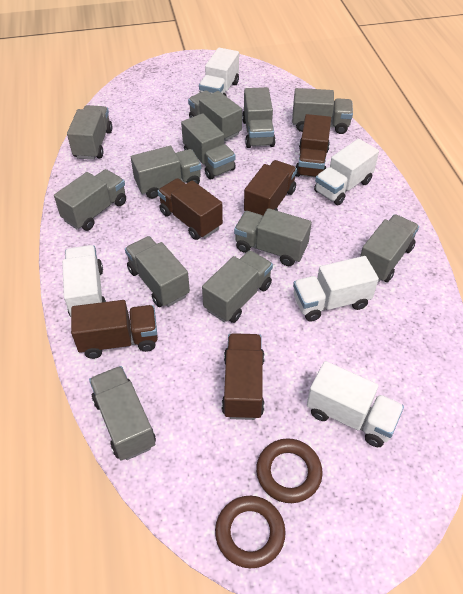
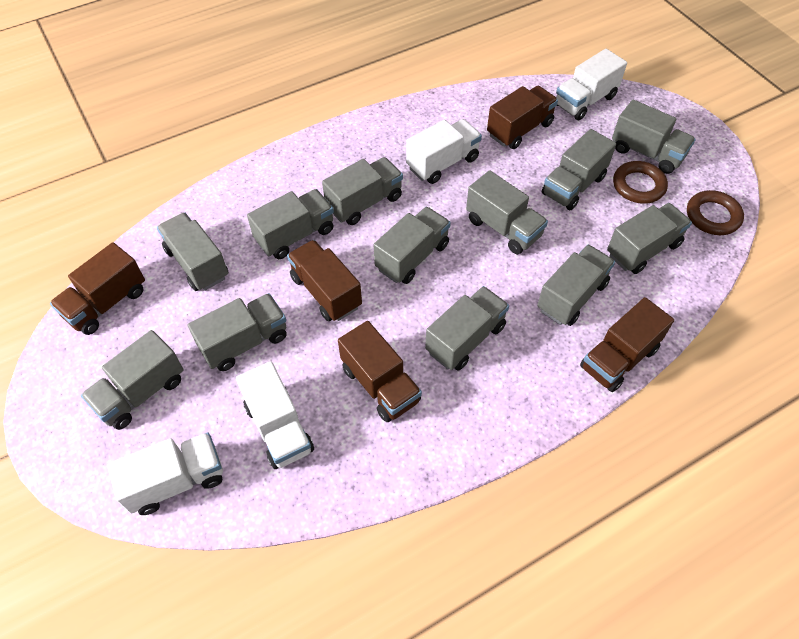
white truck: 5 -> 4

